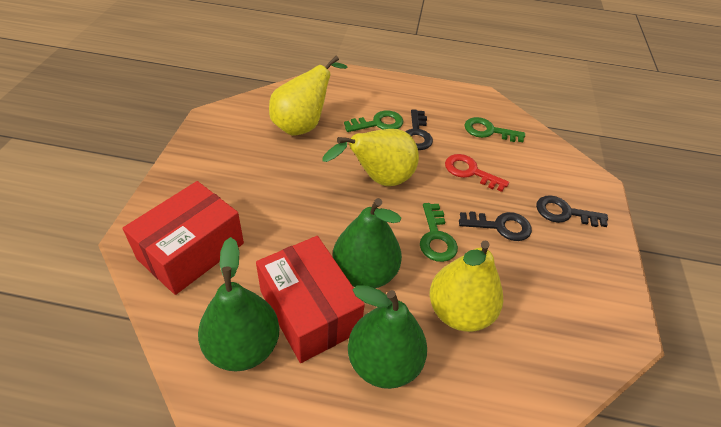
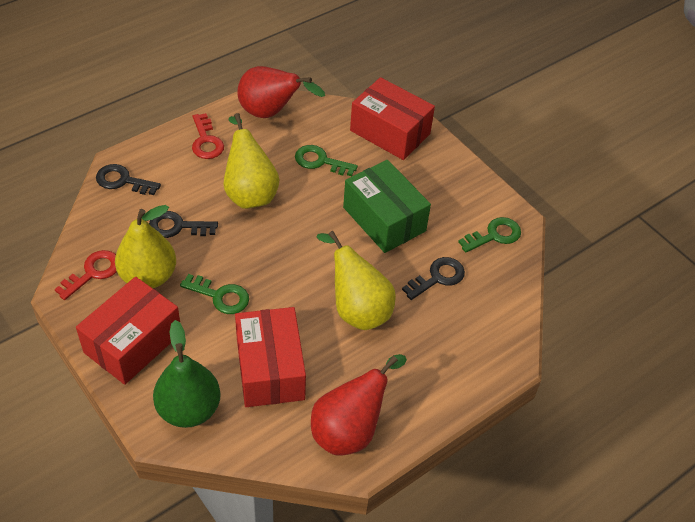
green box: 0 -> 1
green pear: 3 -> 1
red box: 2 -> 3
red key: 1 -> 2
red pear: 0 -> 2

